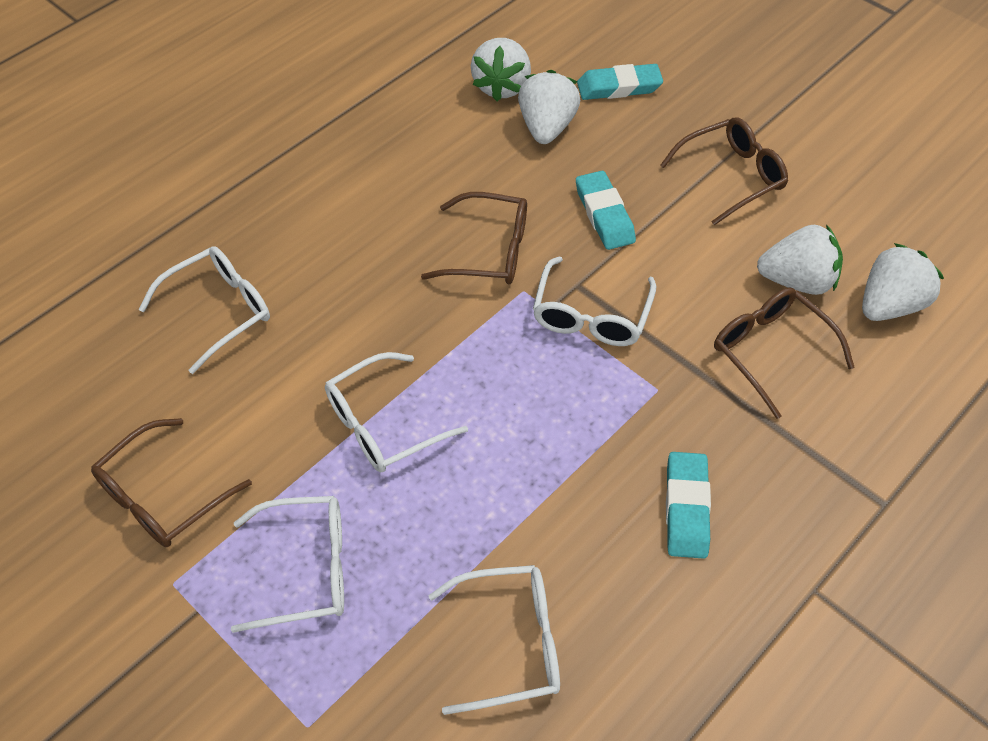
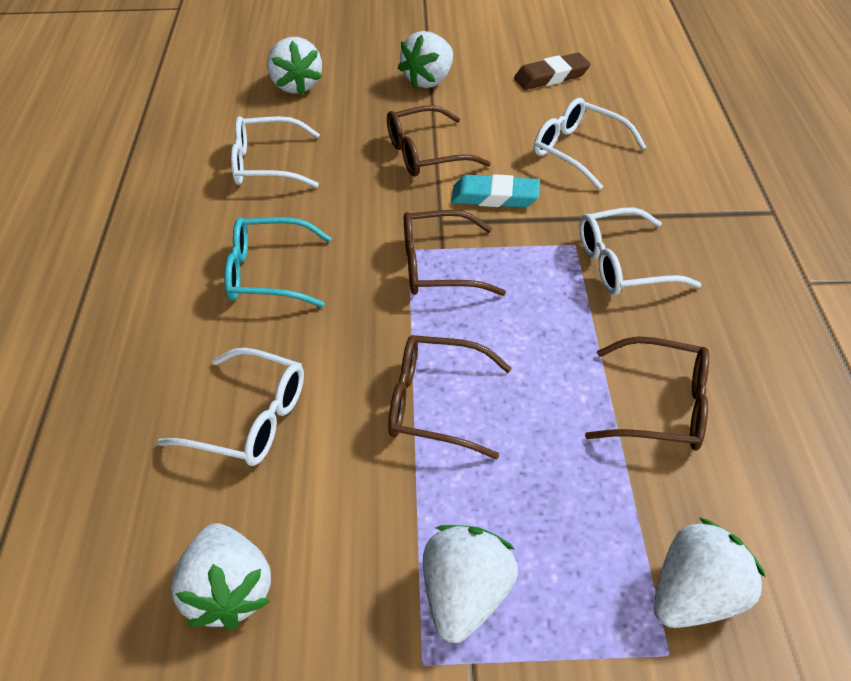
brown eraser: 0 -> 1
turquoise eraser: 3 -> 1
turquoise glasses: 0 -> 1
white glasses: 5 -> 4
white strawberry: 4 -> 5

